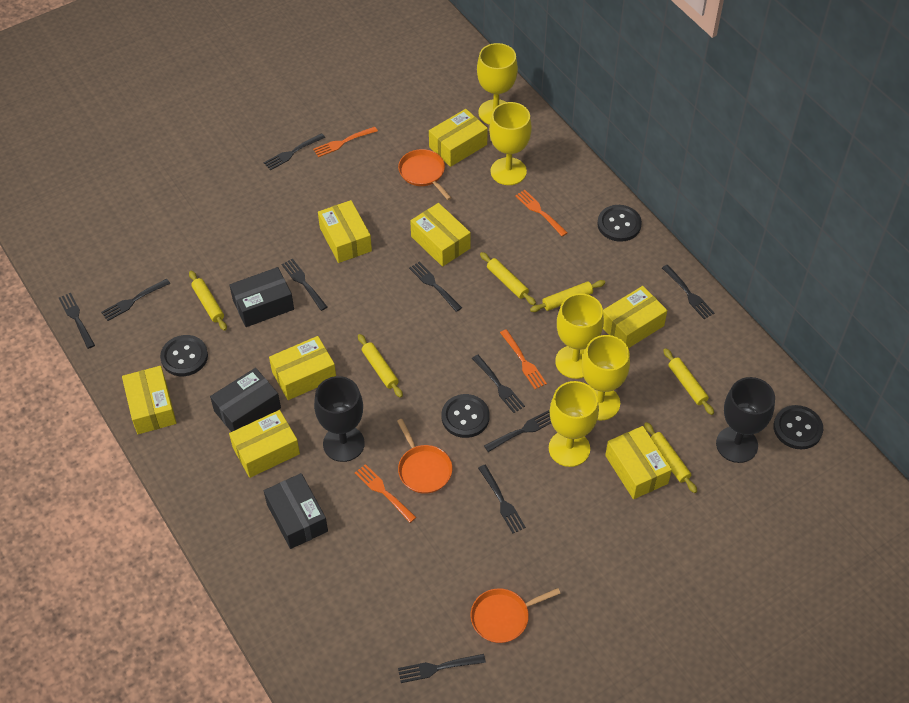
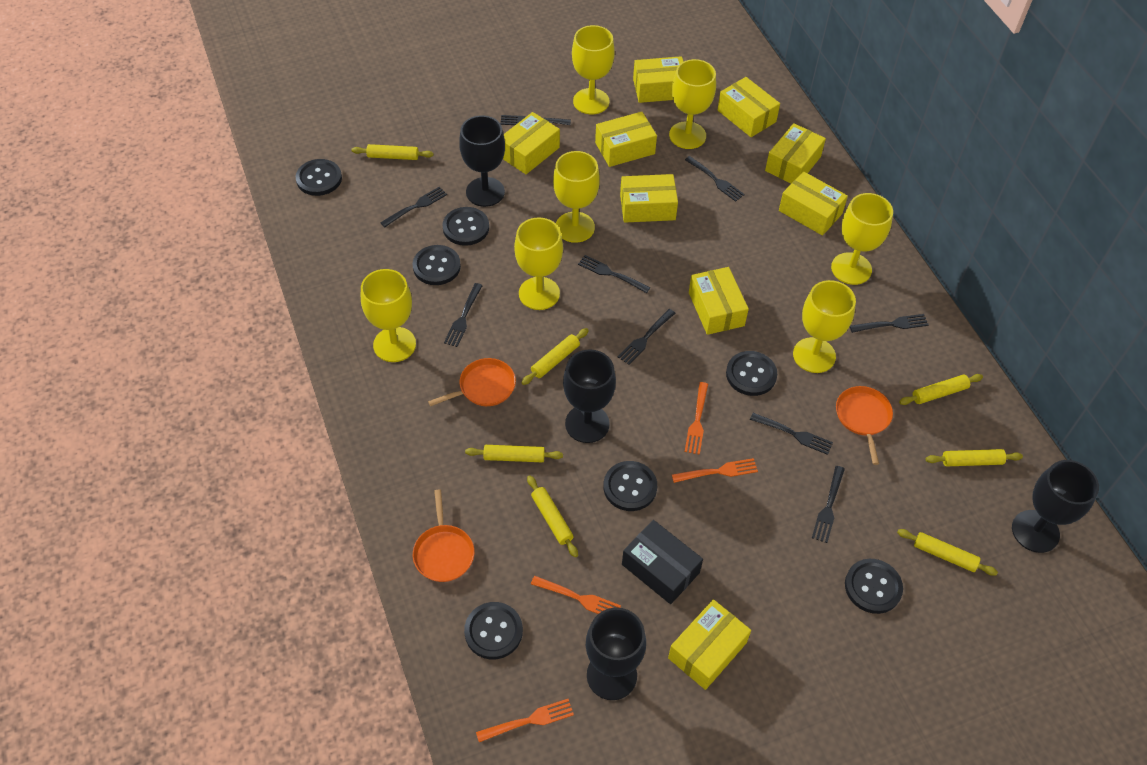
black box: 3 -> 1
black button: 4 -> 7
black fork: 10 -> 9
black goblet: 2 -> 4
yellow box: 8 -> 9
yellow goblet: 5 -> 7
yellow rolling pin: 6 -> 7

